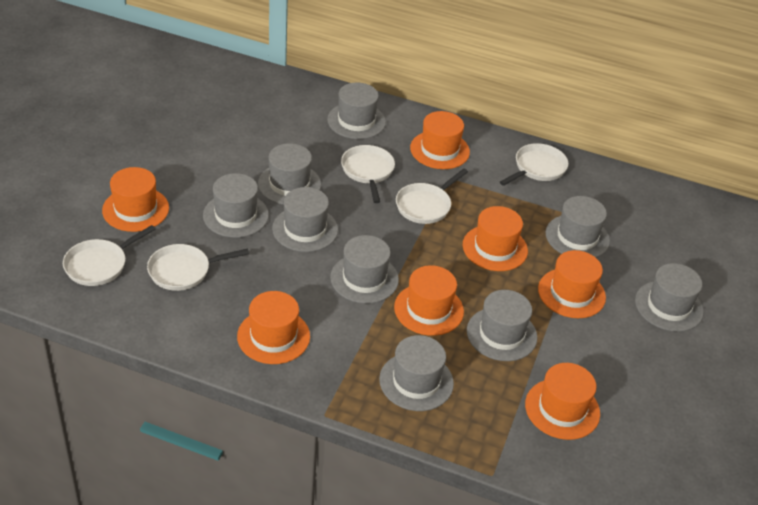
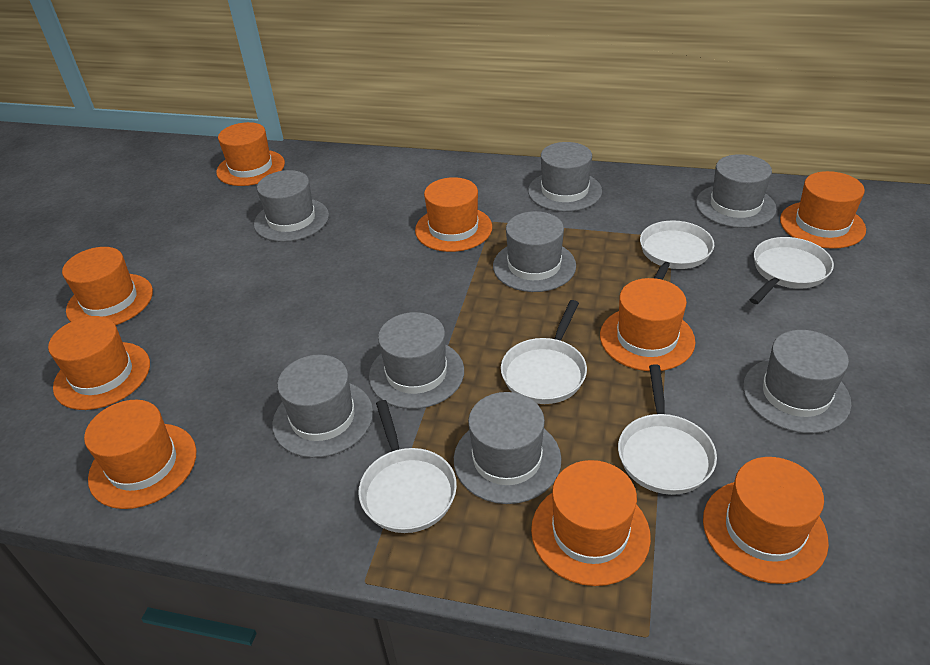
grey hat: 9 -> 8
orange hat: 7 -> 9

